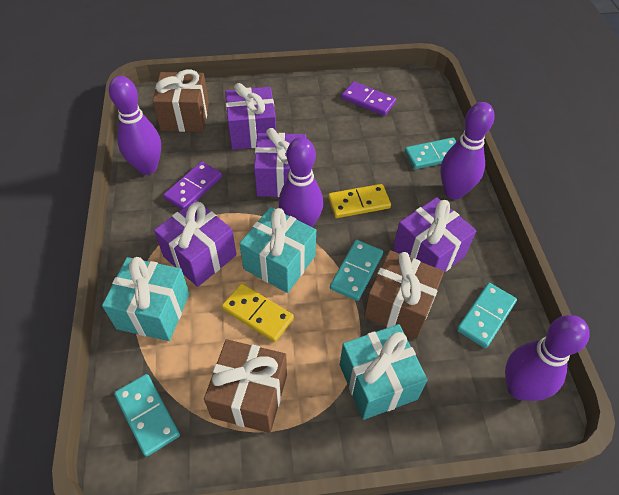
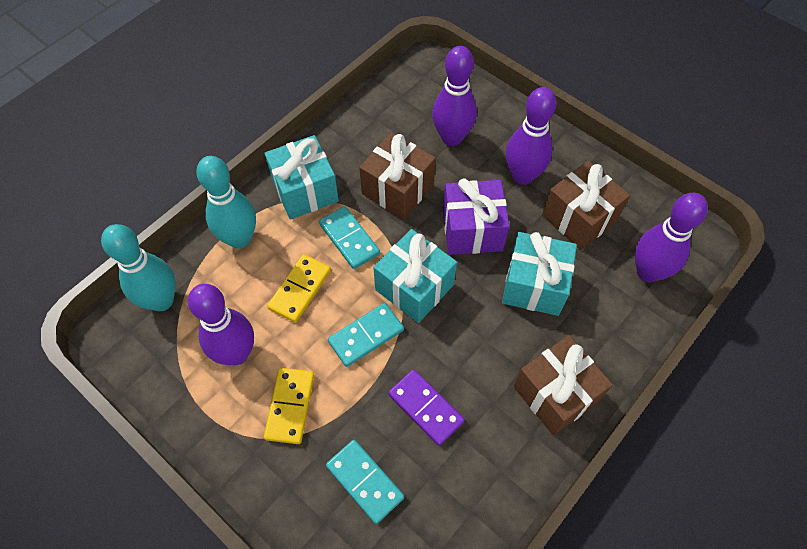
purple domino: 2 -> 1
purple gift: 4 -> 1
turquoise bowling pin: 0 -> 2
turquoise domino: 4 -> 3

